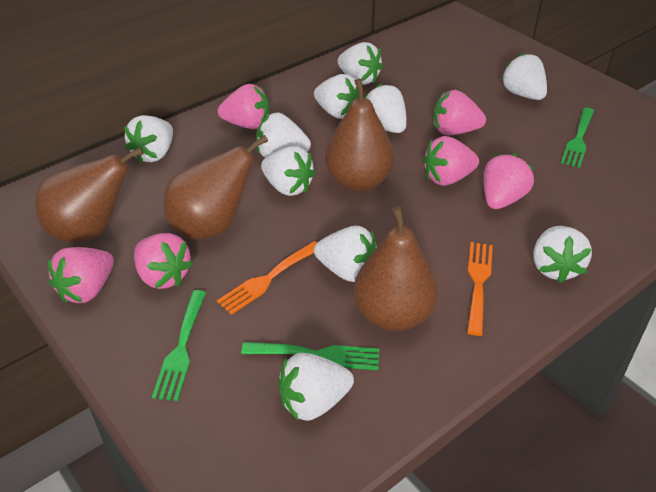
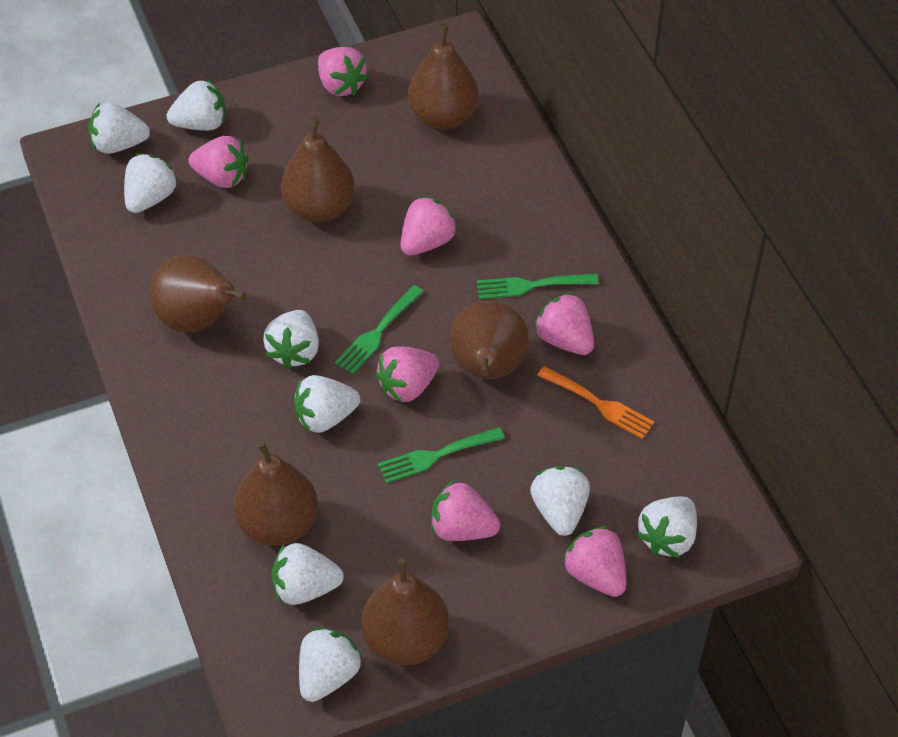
brown pear: 4 -> 6
orange fork: 2 -> 1
pink strawberry: 6 -> 7
white strawberry: 10 -> 9

